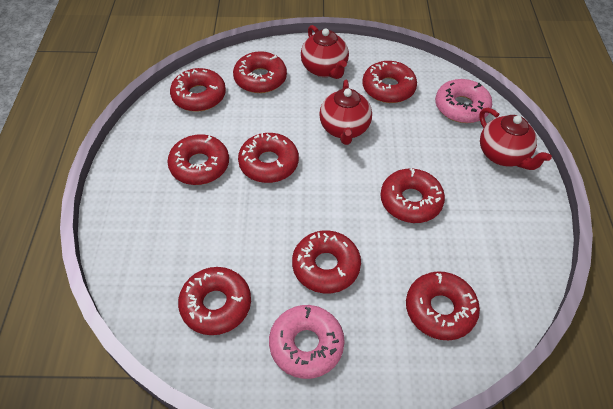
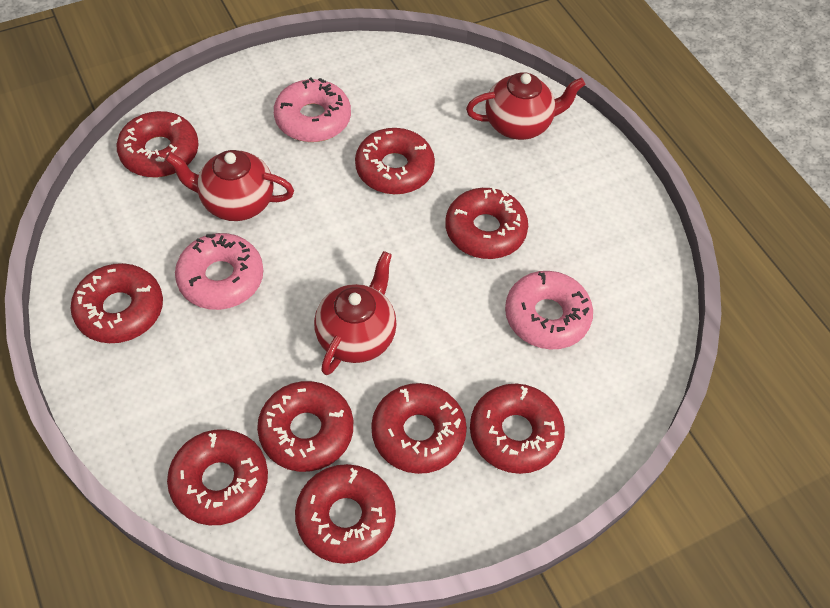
pink donut: 2 -> 3

